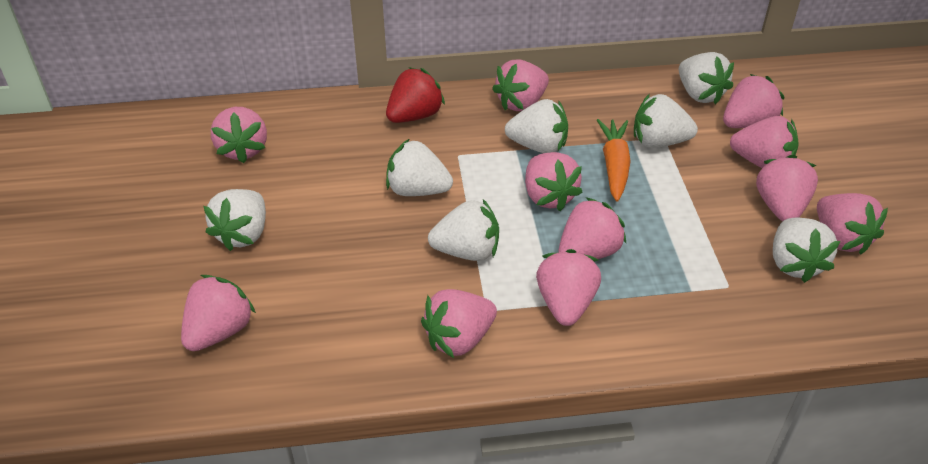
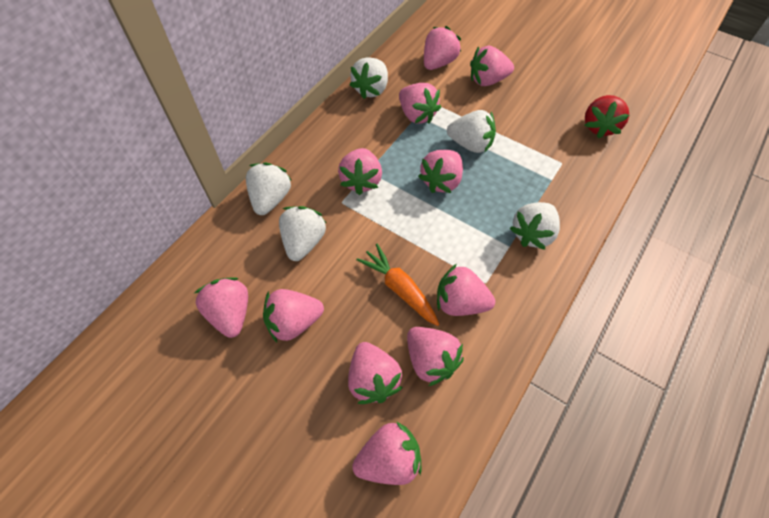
white strawberry: 7 -> 5

